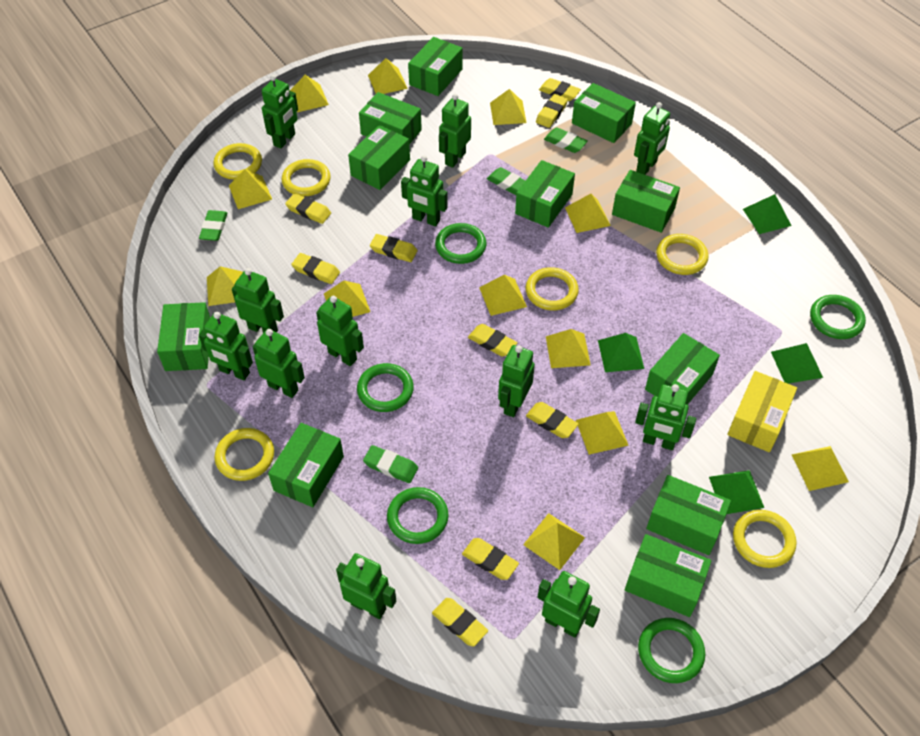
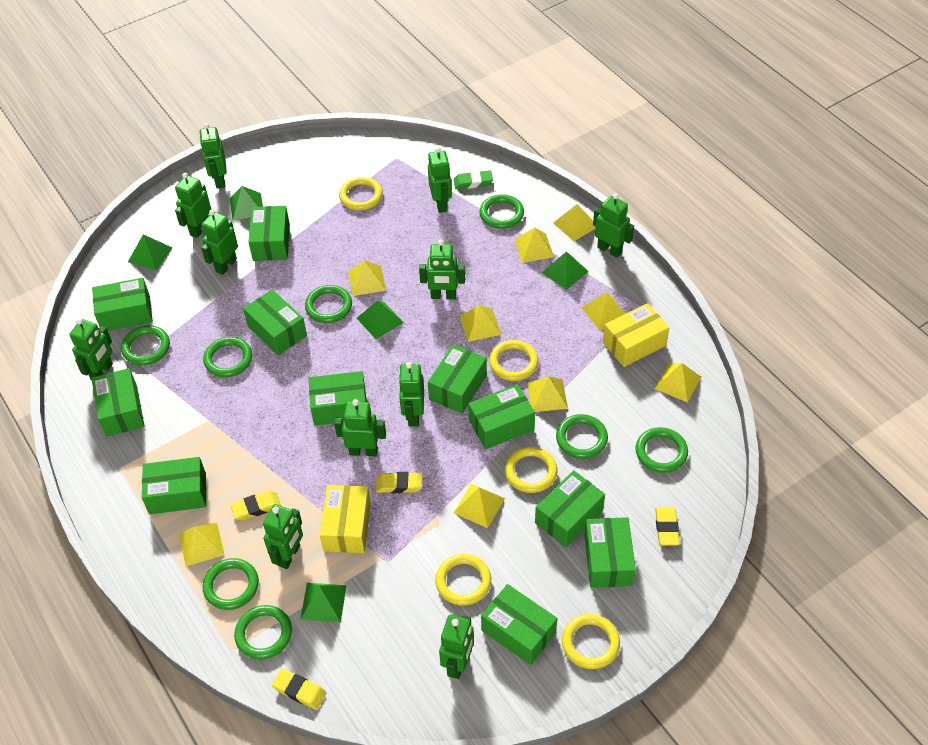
green eraser: 4 -> 1
green pyramid: 4 -> 5
green ring: 5 -> 8
green robot: 12 -> 11
yellow box: 1 -> 2
yellow eraser: 9 -> 4
yellow pyramid: 12 -> 9
yellow ring: 6 -> 5

